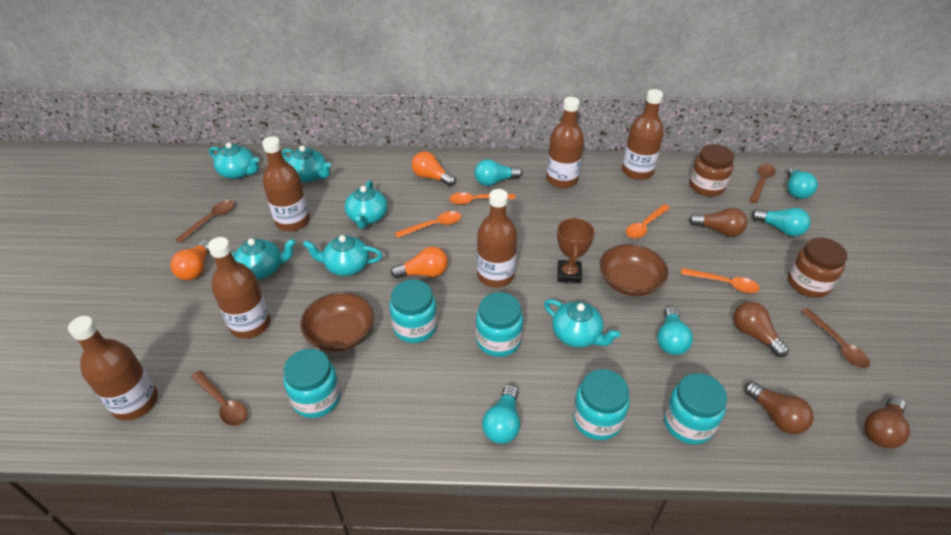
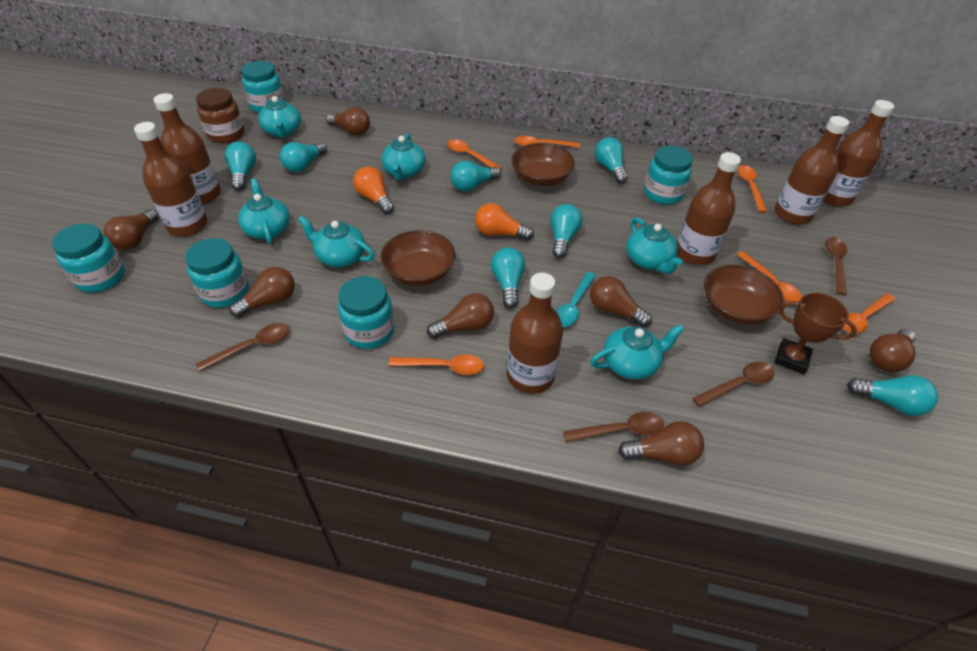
brown bowl: 2 -> 3
brown jar: 2 -> 1
brown light bulb: 4 -> 7
orange light bulb: 3 -> 2
orange spoon: 4 -> 6
turquoise light bulb: 5 -> 7
turquoise spoon: 0 -> 1

